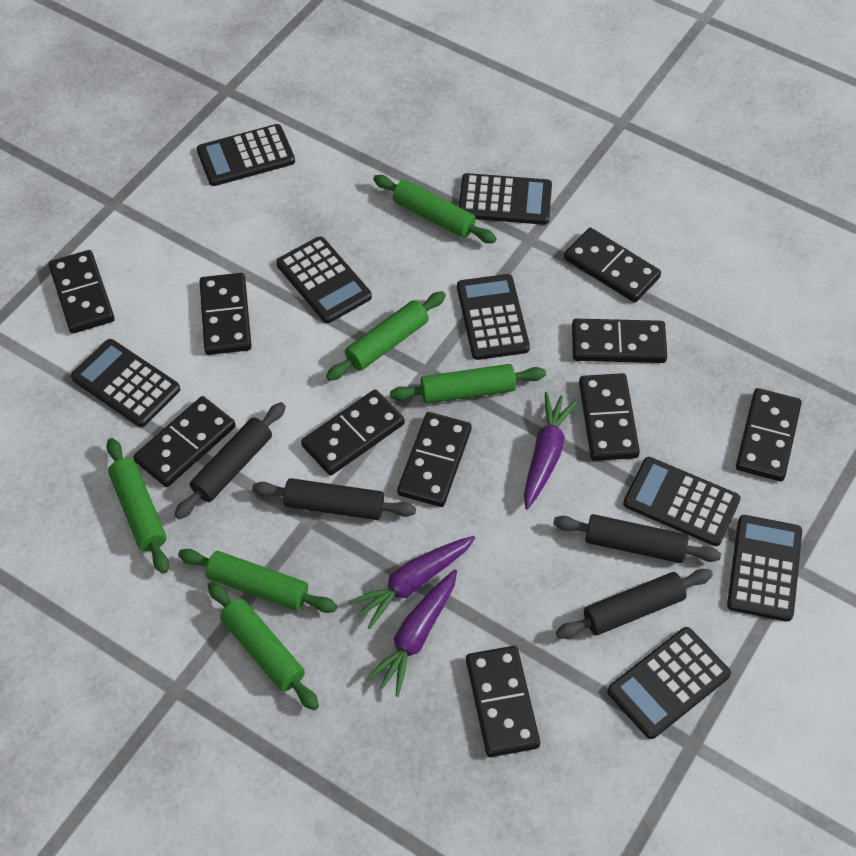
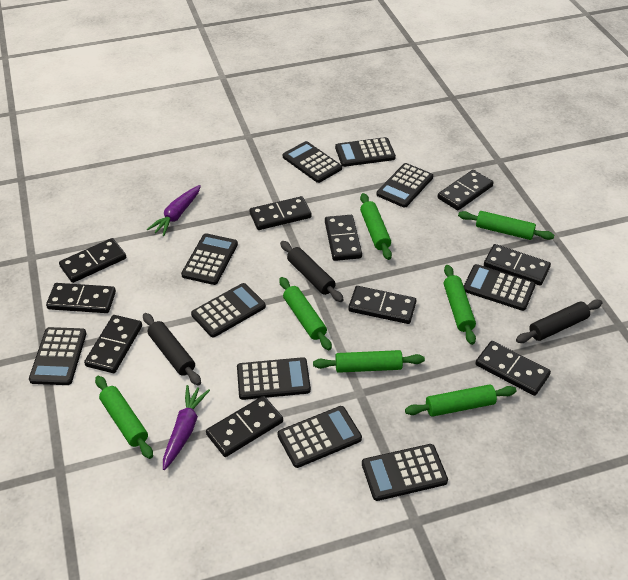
black calculator: 8 -> 10
black rolling pin: 4 -> 3
green rolling pin: 6 -> 7
purple carrot: 3 -> 2

